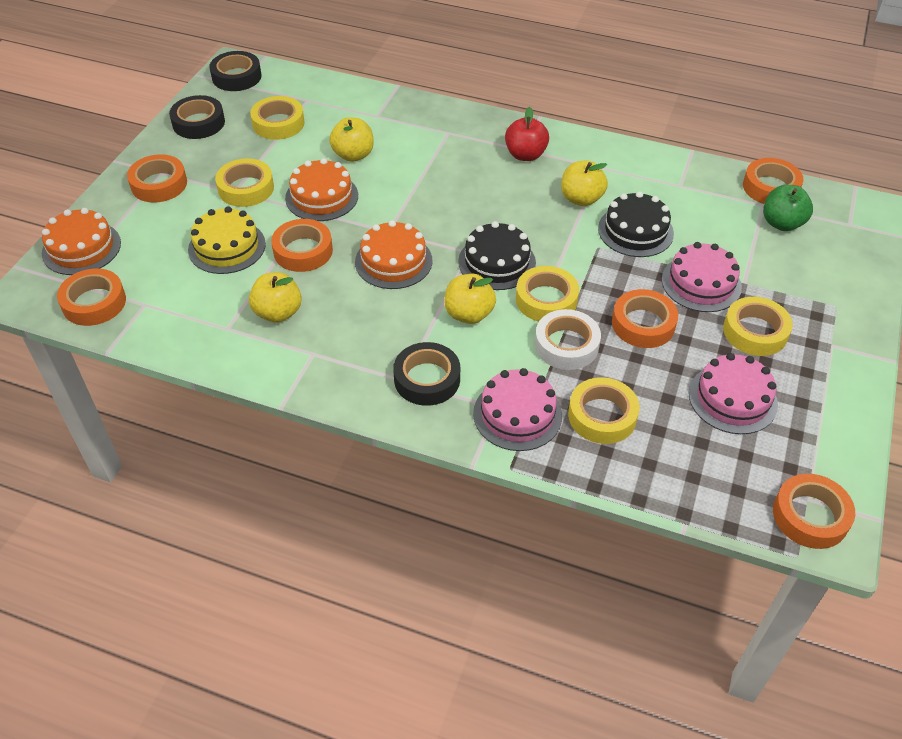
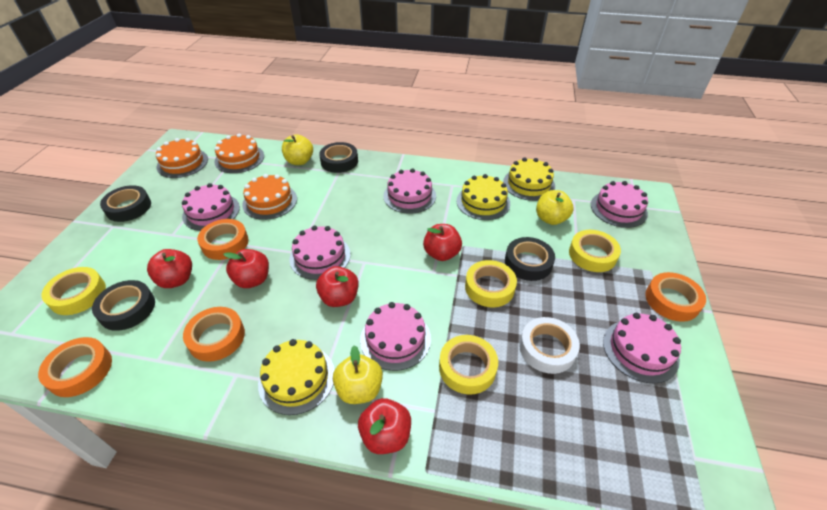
black cake: 2 -> 0
black tape: 3 -> 4
green apple: 1 -> 0
orange tape: 6 -> 4
pink cake: 3 -> 6
red apple: 1 -> 5
yellow apple: 4 -> 3
yellow cake: 1 -> 3
yellow tape: 5 -> 4

